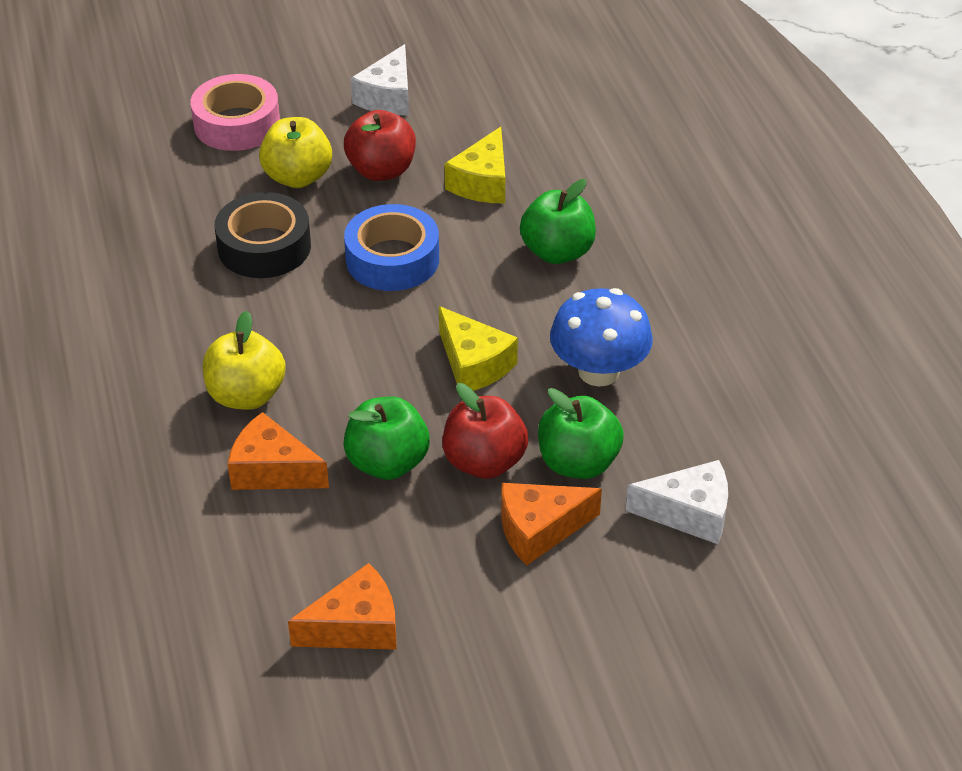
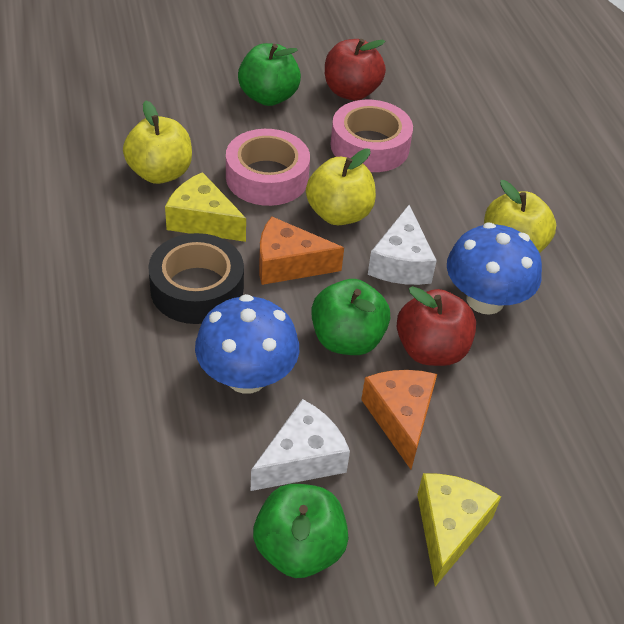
blue mushroom: 1 -> 2
blue tape: 1 -> 0
orange cheese: 3 -> 2
pink tape: 1 -> 2
yellow apple: 2 -> 3

